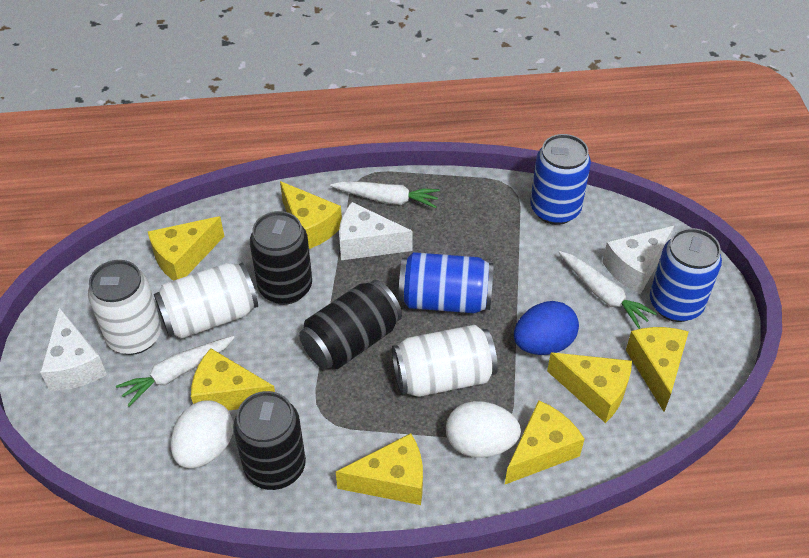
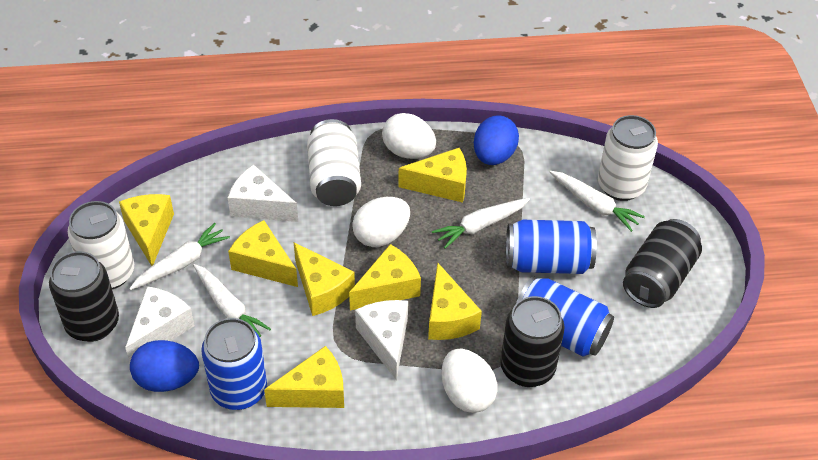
blue egg: 1 -> 2
white carrot: 3 -> 4
white egg: 2 -> 3

